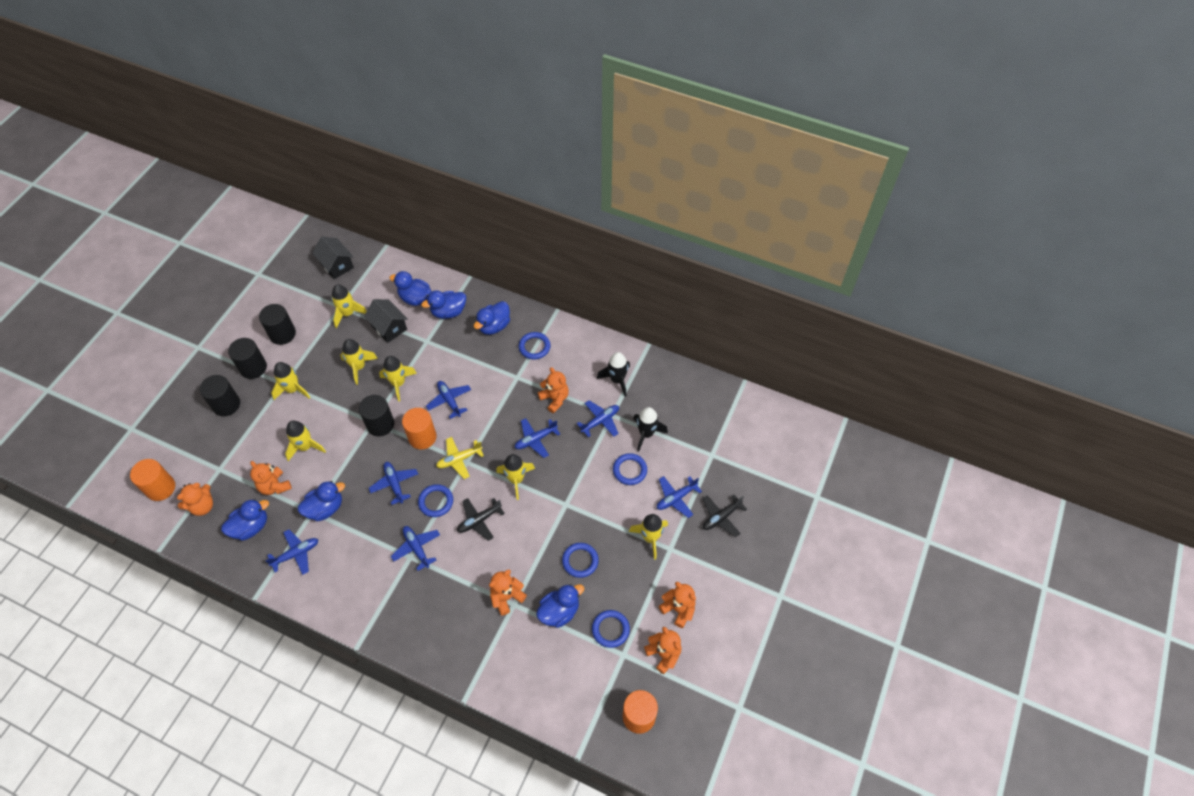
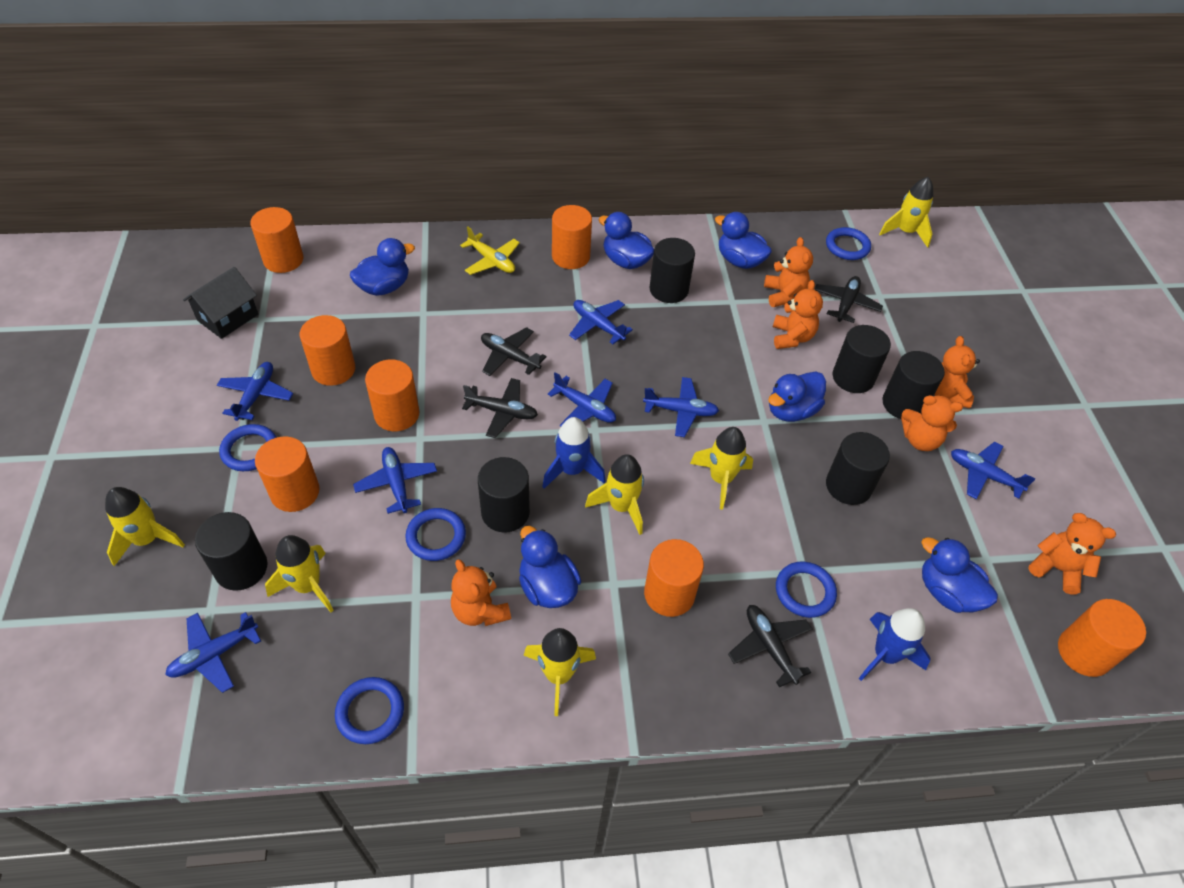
black cylinder: 4 -> 6
black house: 2 -> 1
black plane: 2 -> 4
black rocket: 2 -> 0
blue rocket: 0 -> 2
orange cylinder: 3 -> 7
yellow rocket: 7 -> 6

